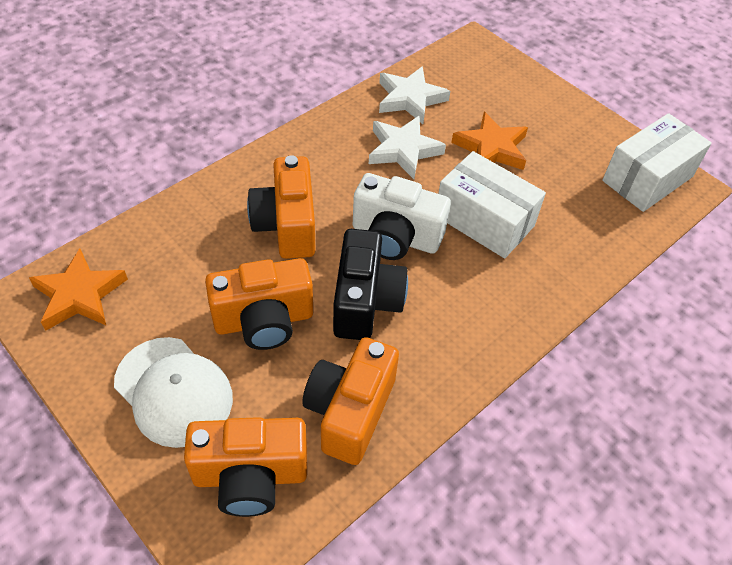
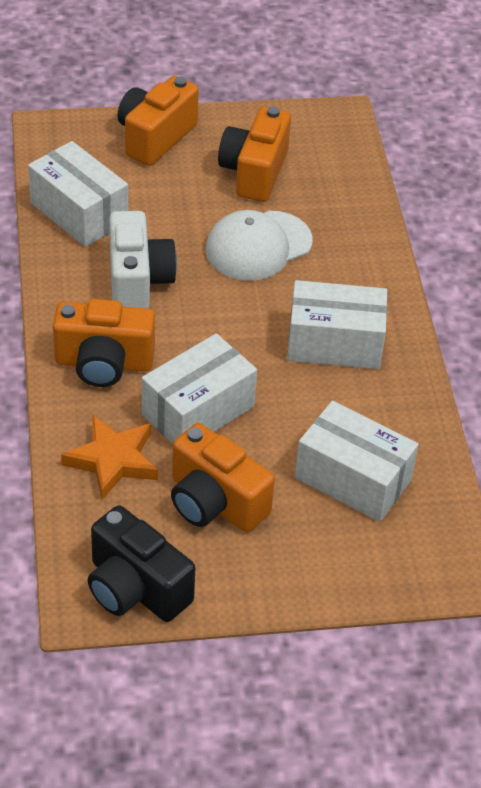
orange star: 2 -> 1
white box: 2 -> 4
white star: 2 -> 0

